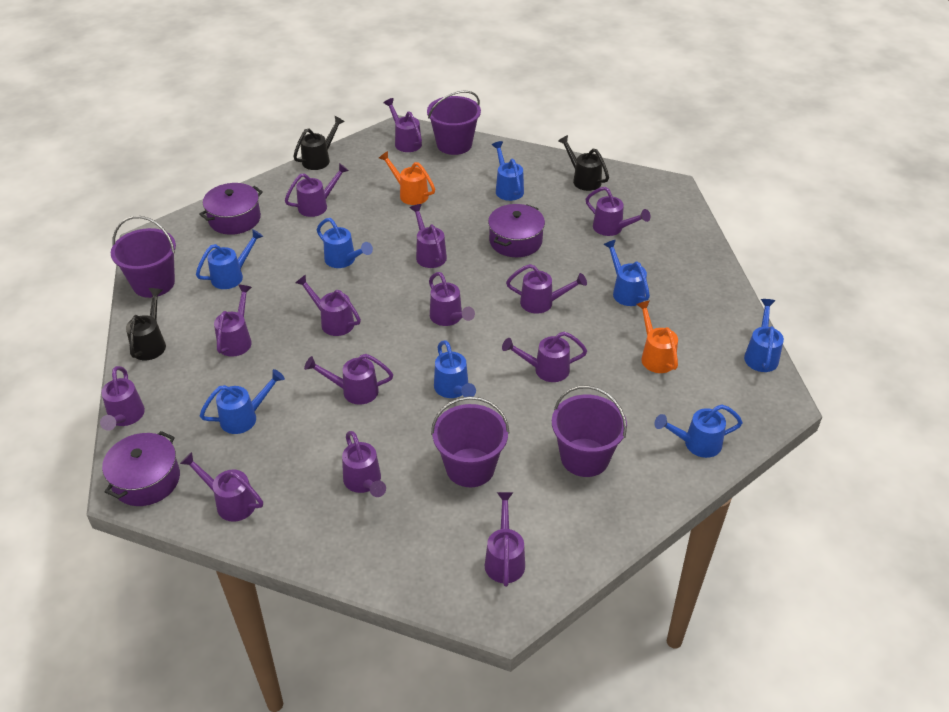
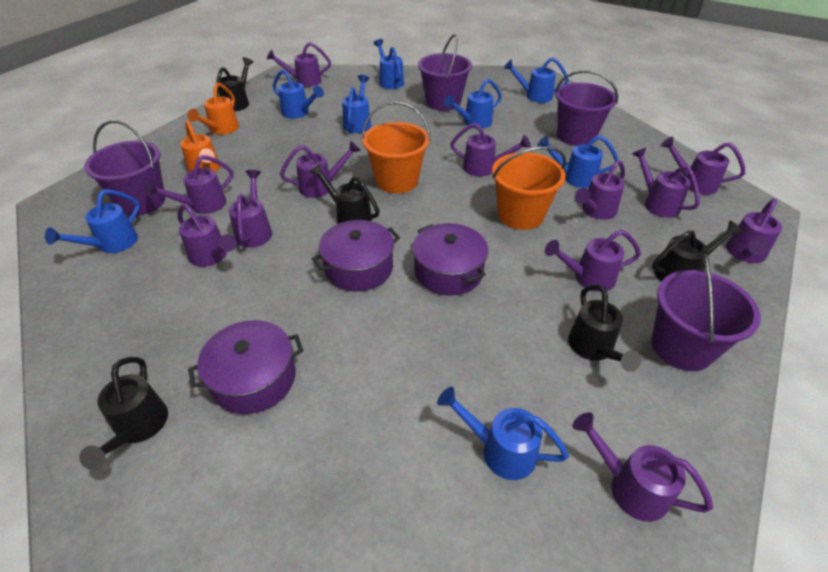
black watering can: 3 -> 5
orange bucket: 0 -> 2
purple watering can: 14 -> 12

